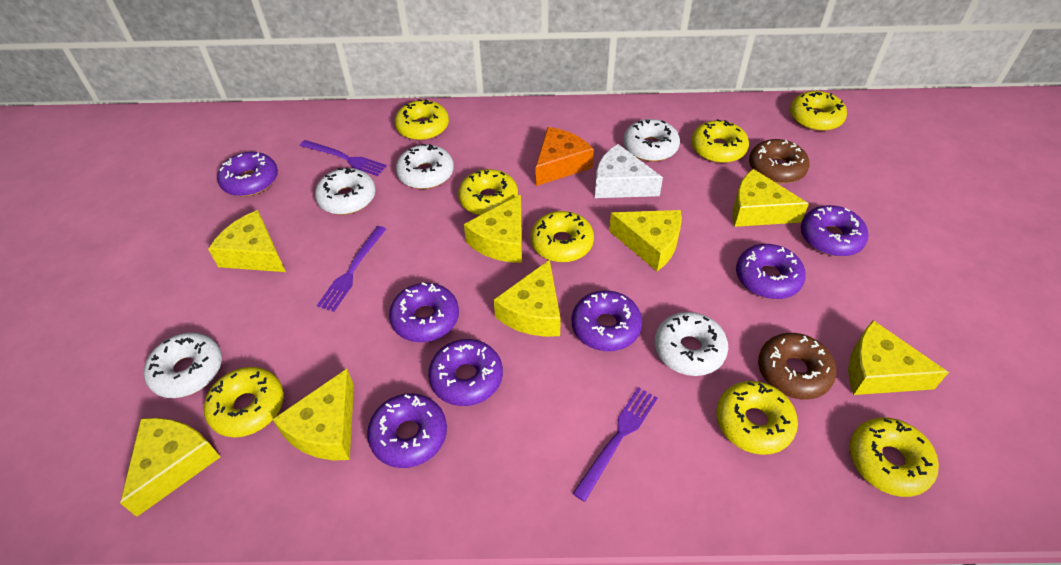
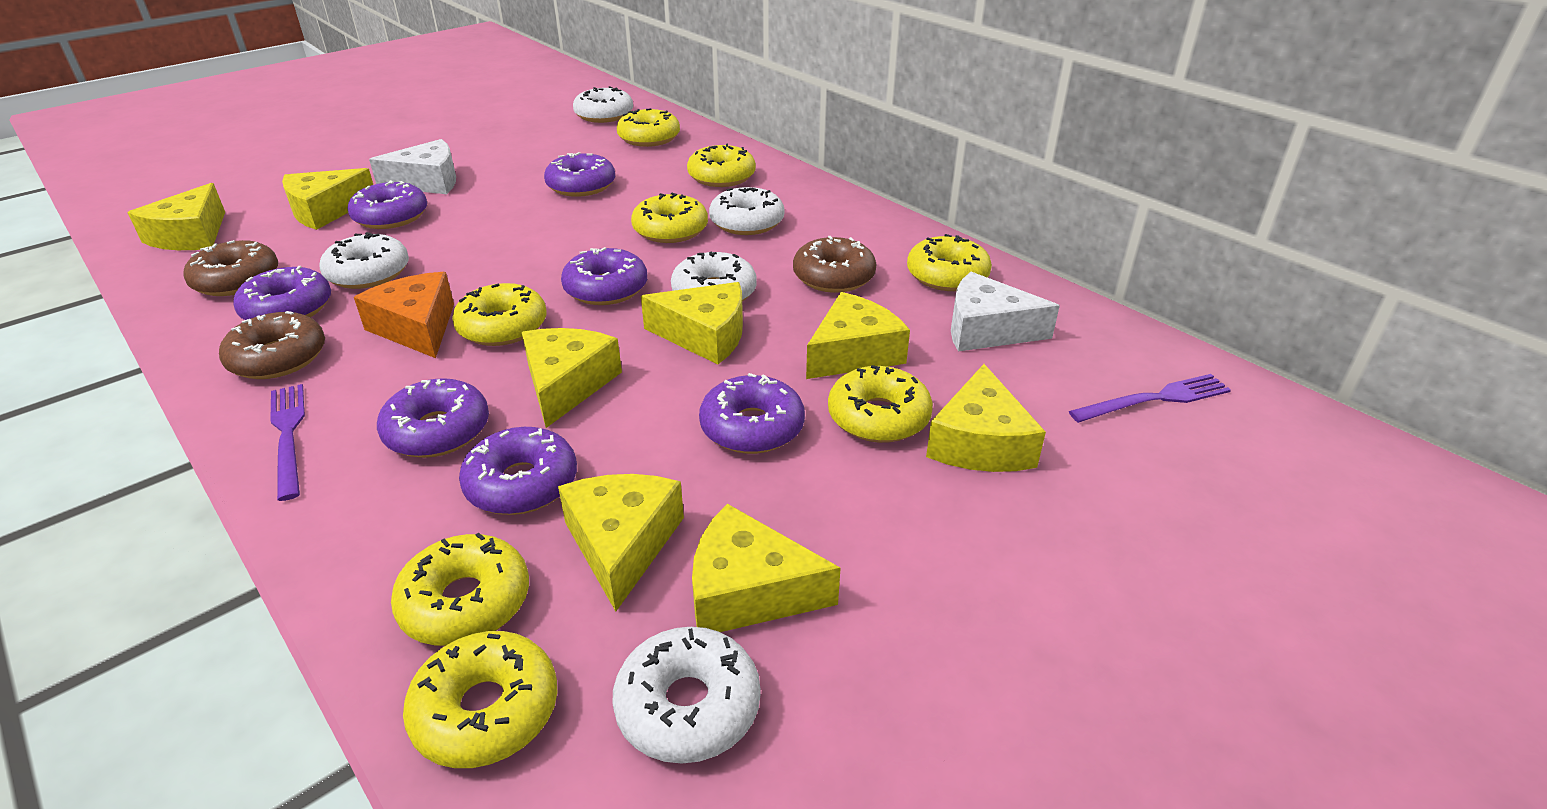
brown donut: 2 -> 3
purple fork: 3 -> 2
white cheese: 1 -> 2

